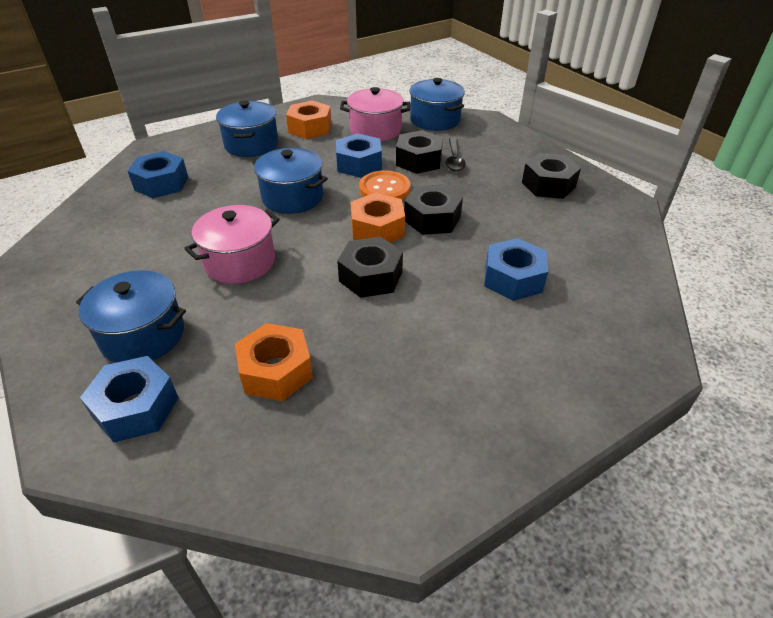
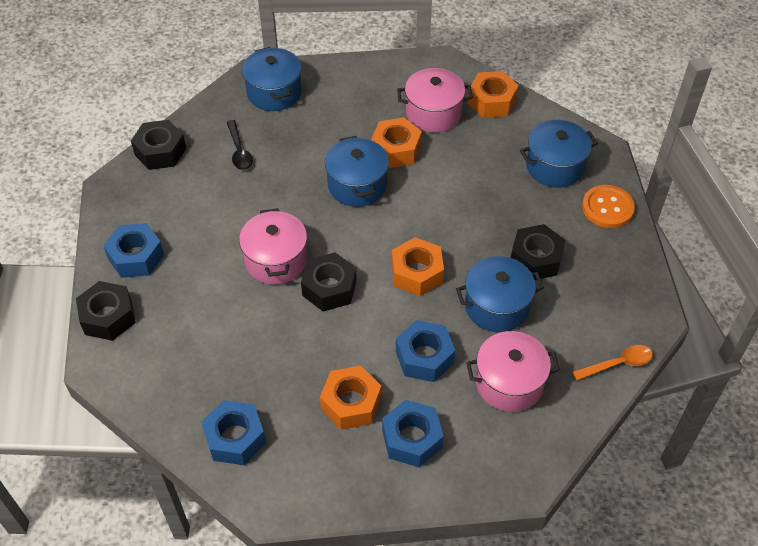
orange nut: 3 -> 4
orange spoon: 0 -> 1
pink pot: 2 -> 3

